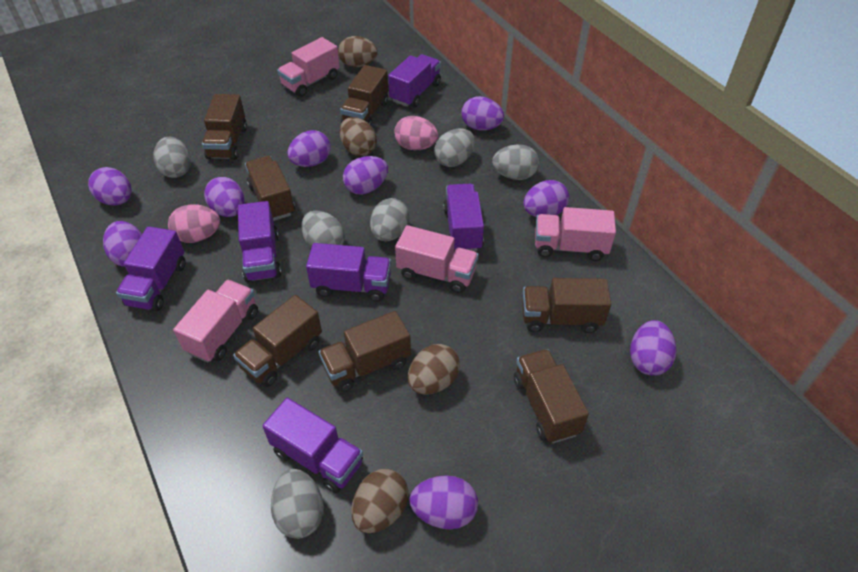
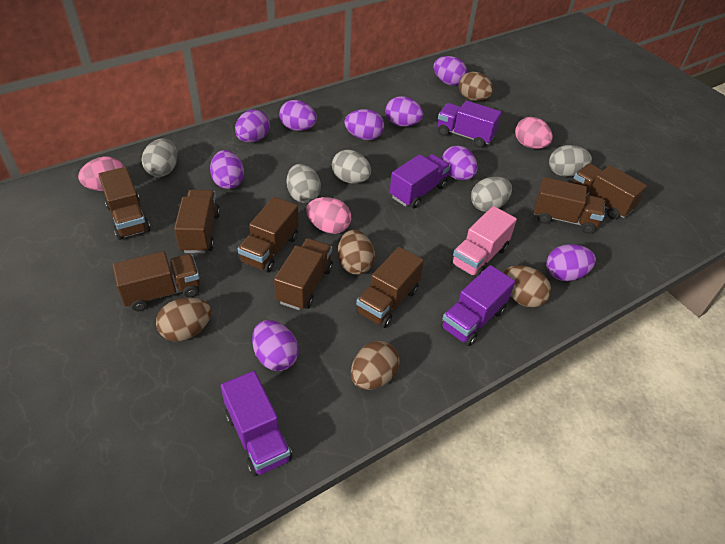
brown egg: 4 -> 5
brown truck: 7 -> 8
grey egg: 6 -> 5
pink egg: 2 -> 3
pink truck: 4 -> 1
purple truck: 6 -> 4

